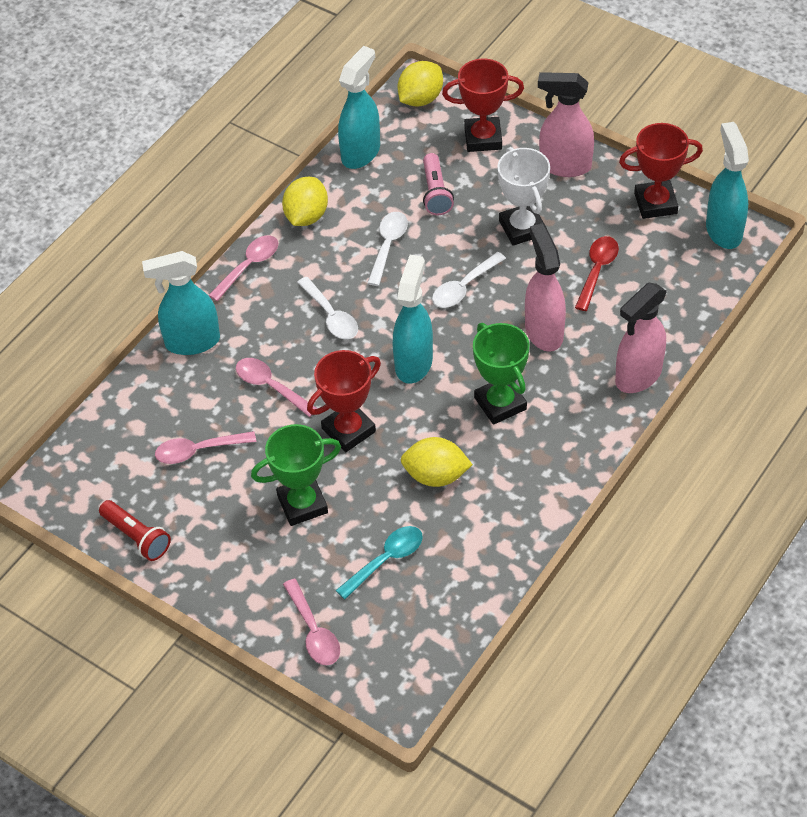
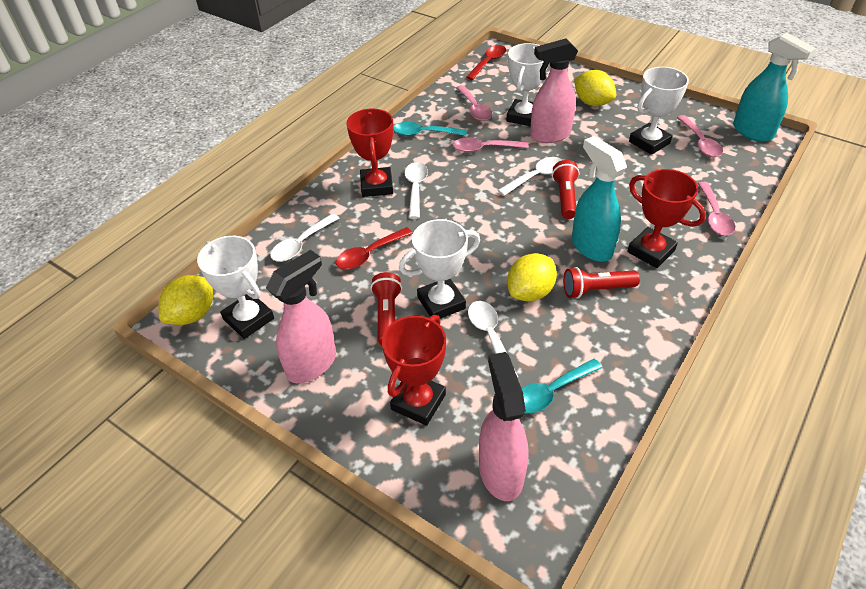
green trophy: 2 -> 0
pink flashlight: 1 -> 0
red flashlight: 1 -> 3
red spoon: 1 -> 2
turquoise spoon: 1 -> 2
turquoise spray bottle: 4 -> 2
white spoon: 3 -> 4
white trophy: 1 -> 4

